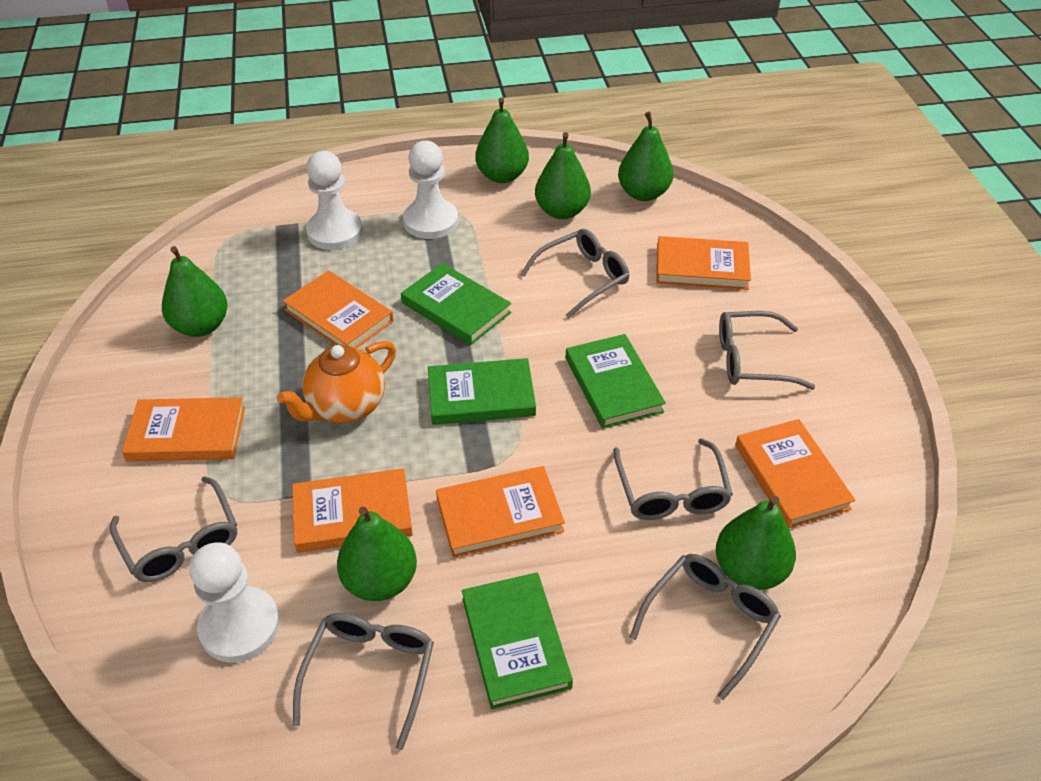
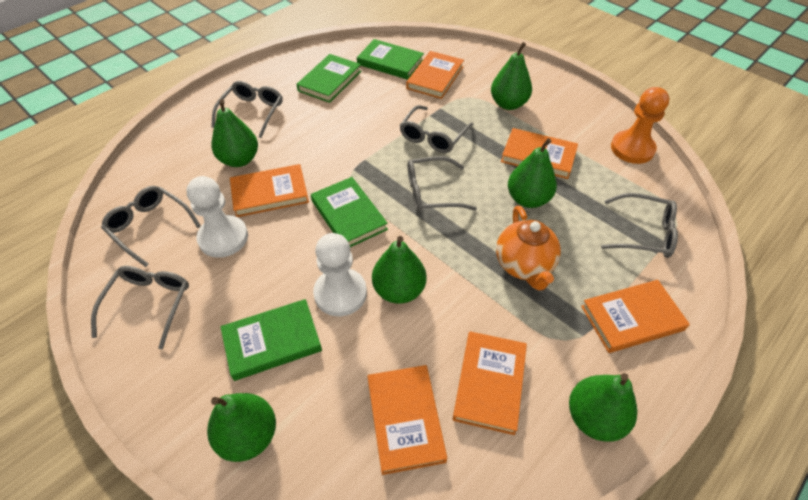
orange pawn: 0 -> 1
white pawn: 3 -> 2

